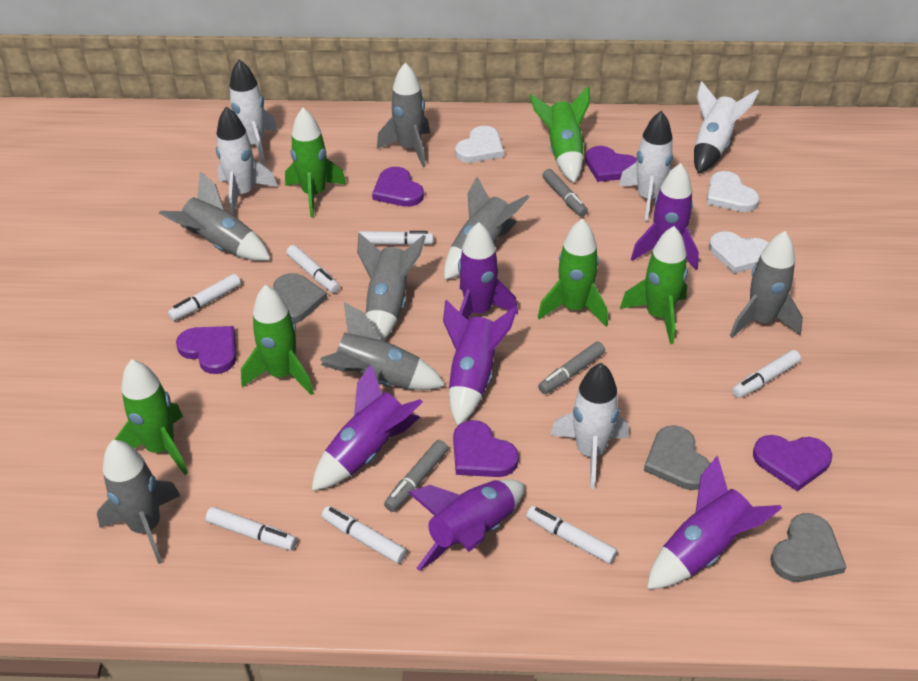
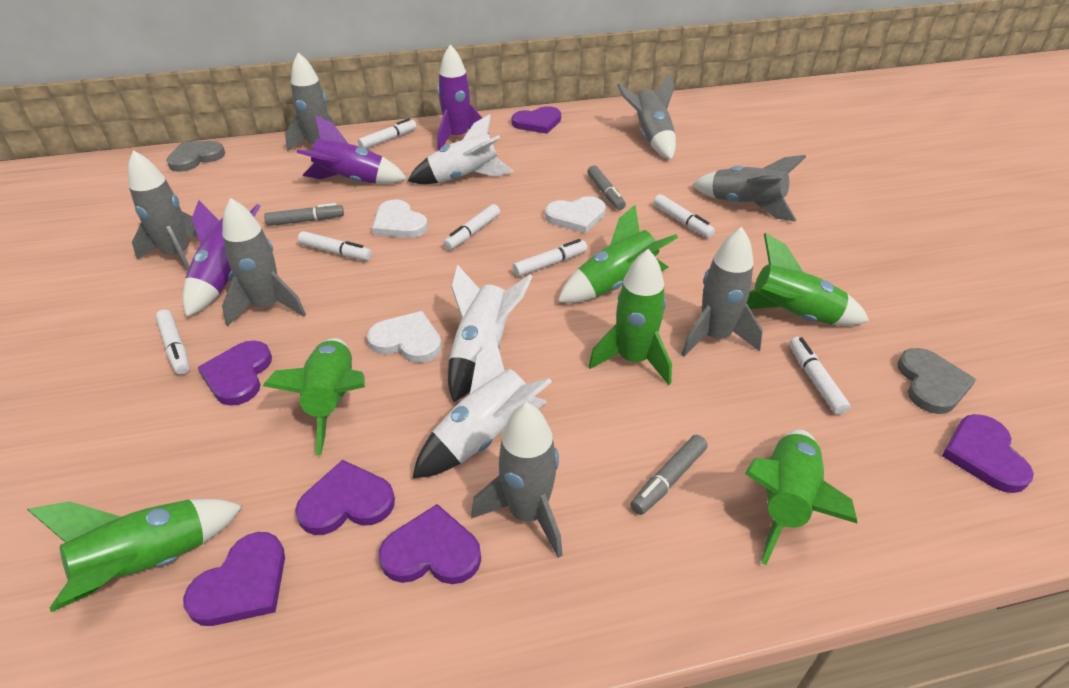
grey heart: 3 -> 2
purple heart: 5 -> 6
purple rocket: 6 -> 3
white rocket: 5 -> 3

